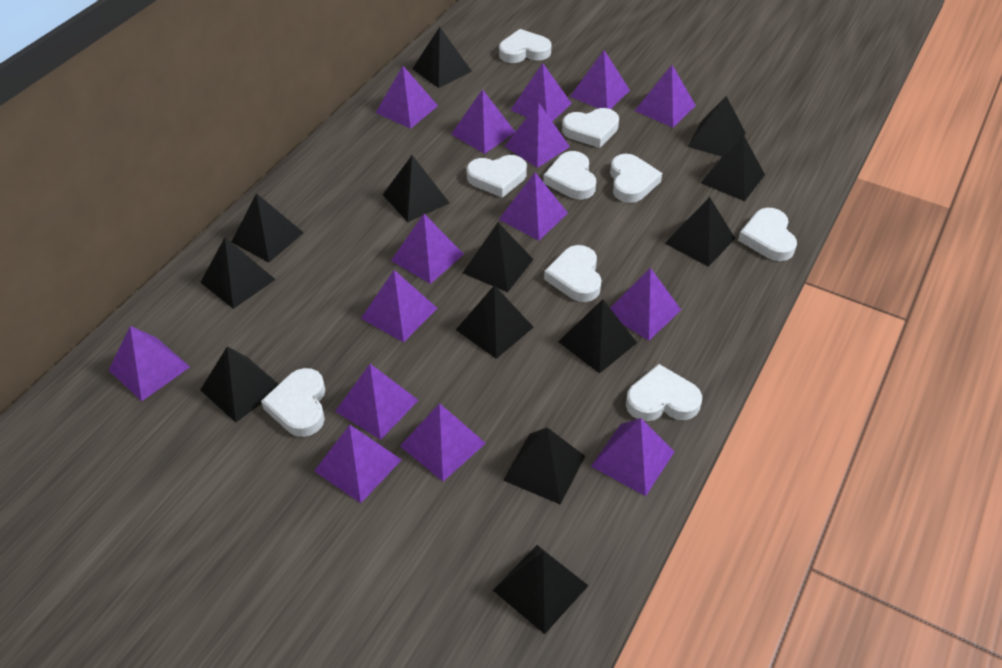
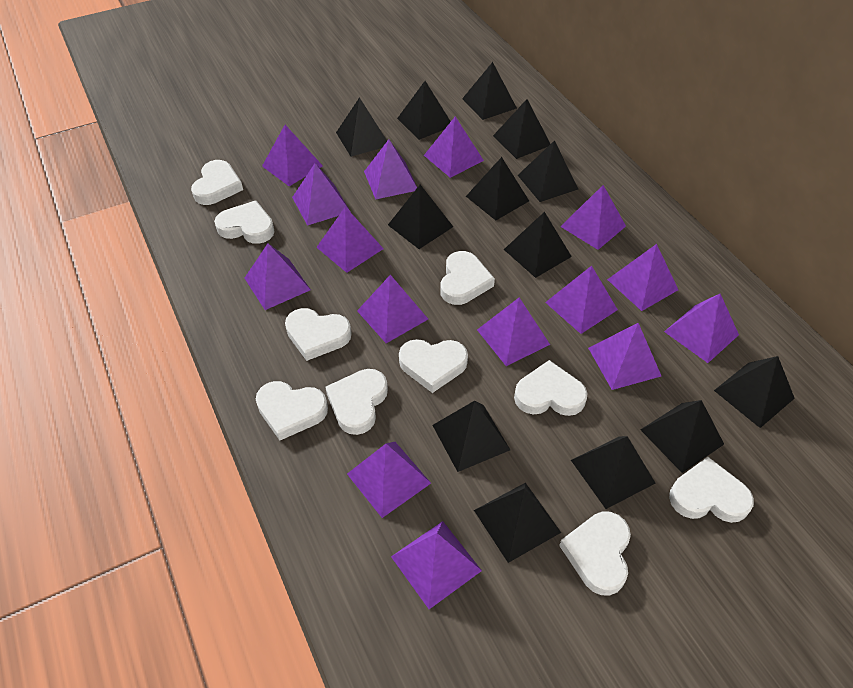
white heart: 9 -> 10

